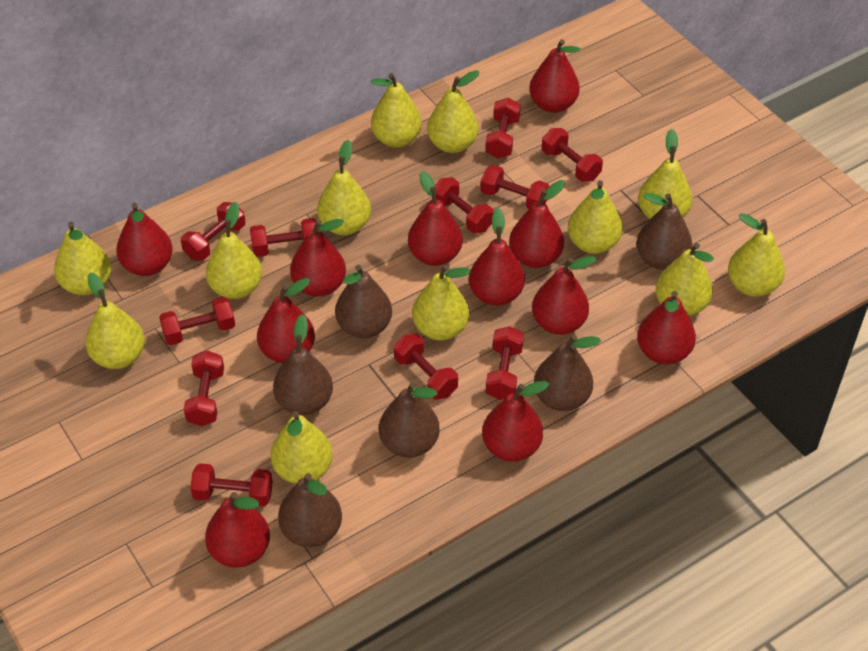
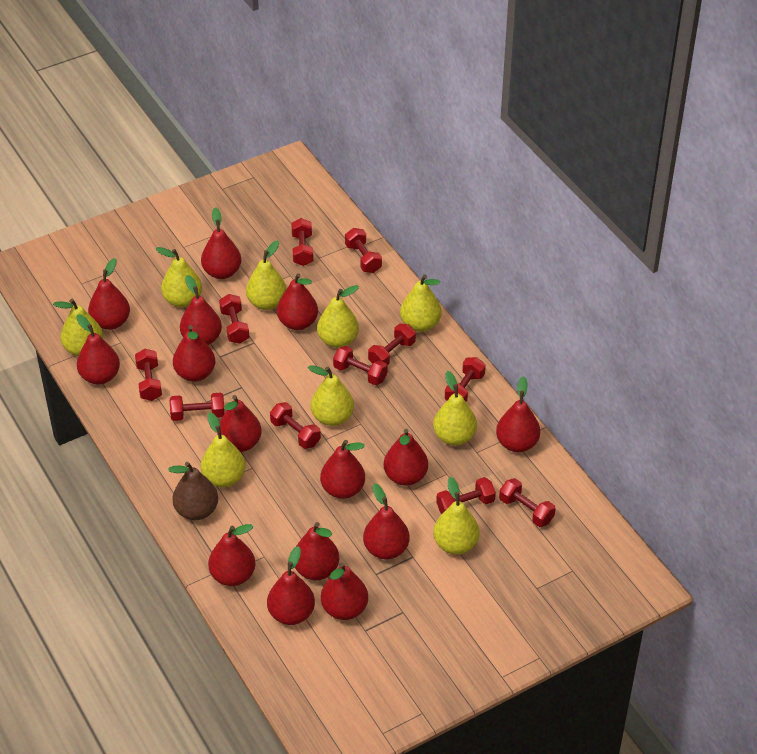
brown pear: 6 -> 1
red pear: 11 -> 15
yellow pear: 12 -> 9

